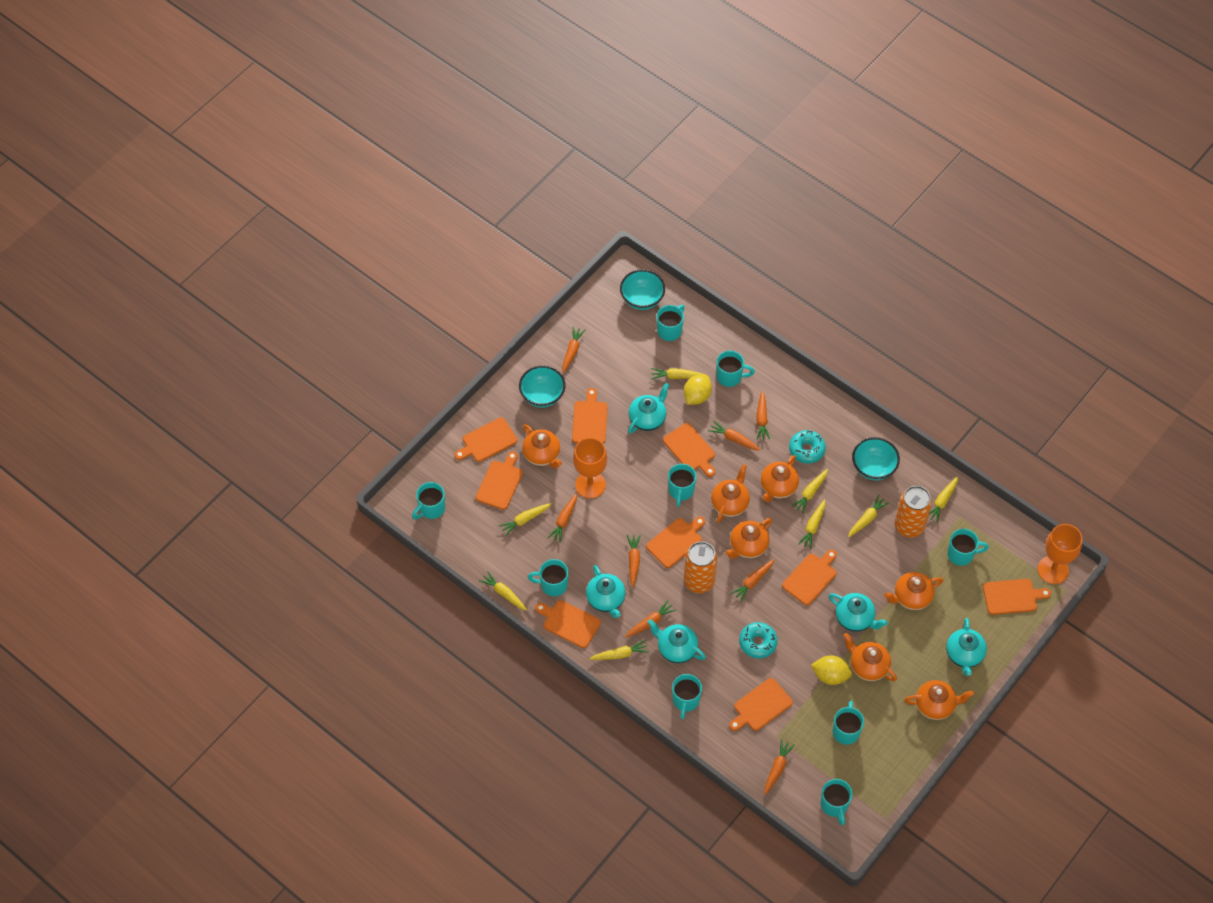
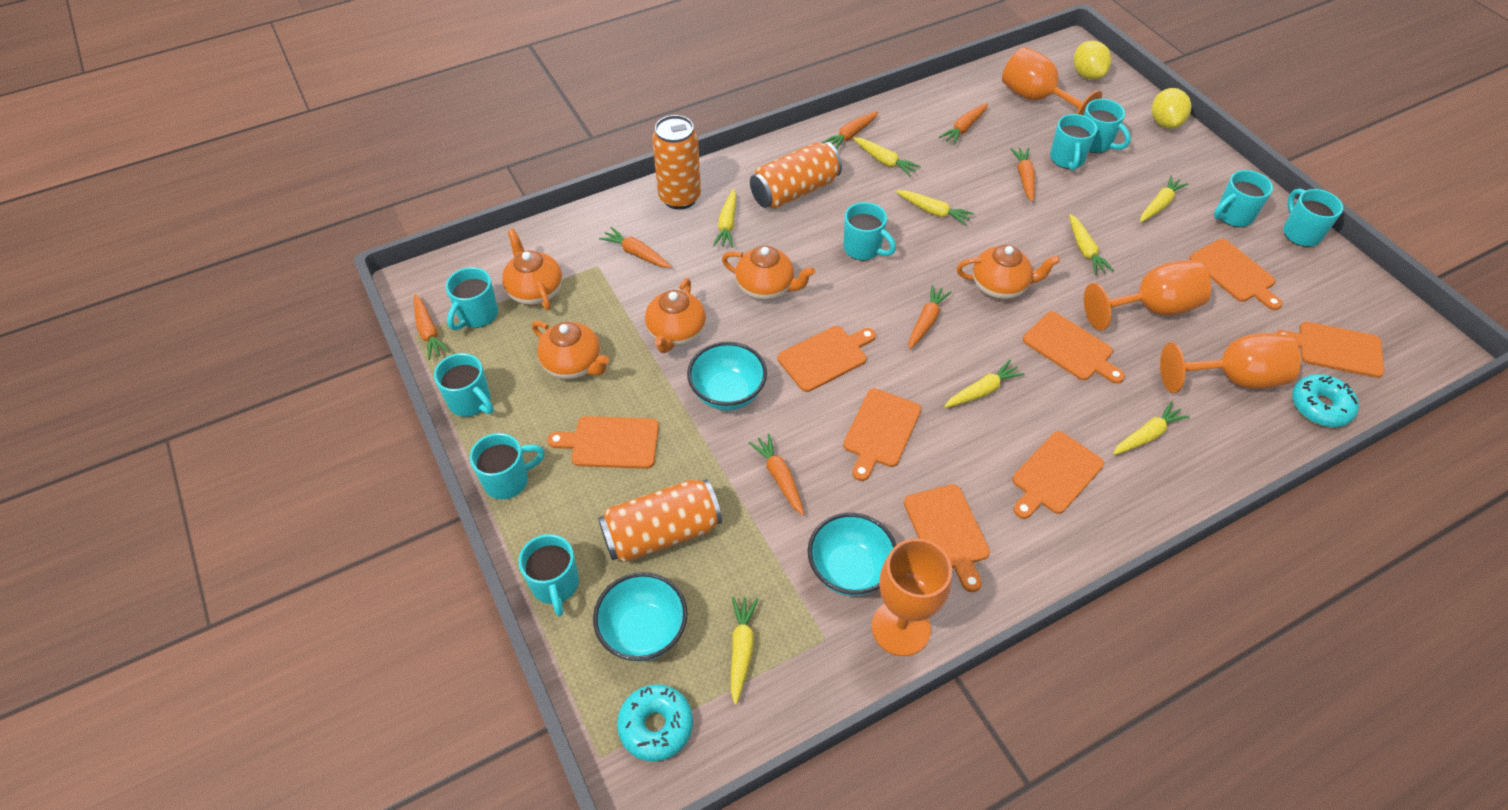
orange can: 2 -> 3
orange carrot: 8 -> 7
orange cutting board: 9 -> 8
orange goblet: 2 -> 4
orange teapot: 7 -> 5
turquoise teapot: 5 -> 0

